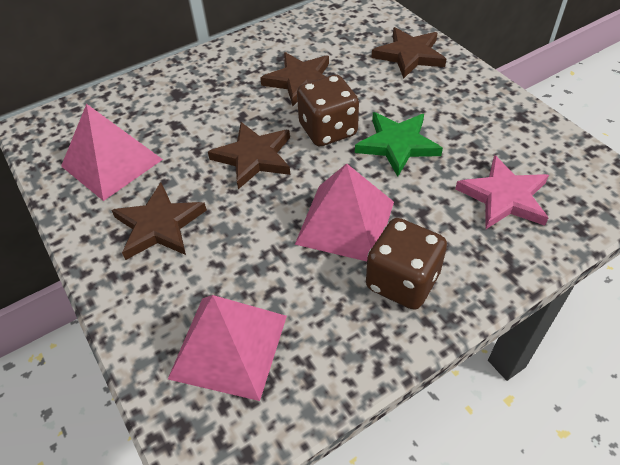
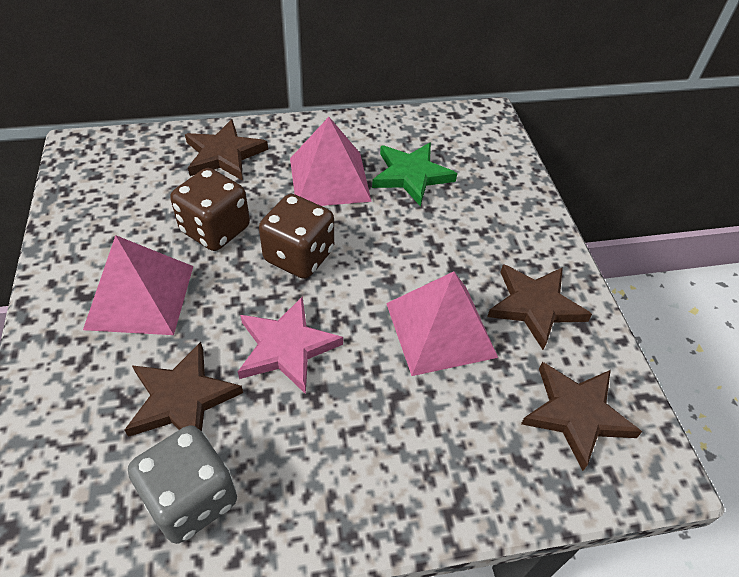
grey dice: 0 -> 1

